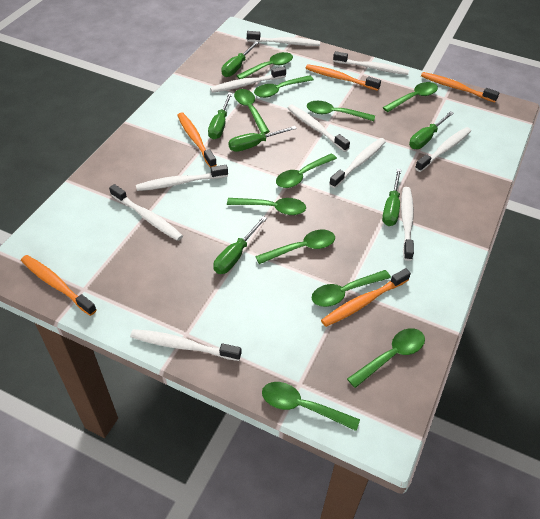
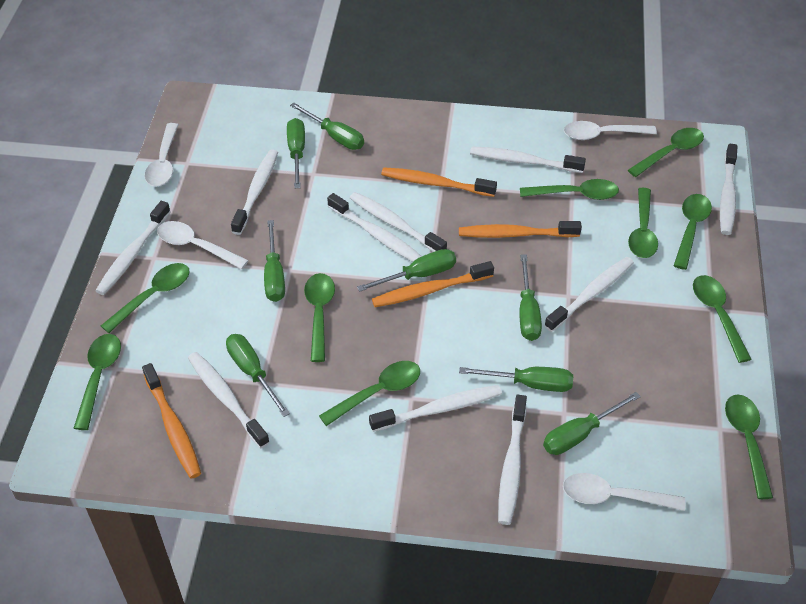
green screwdriver: 6 -> 8
green spoon: 11 -> 10
orange toothbrush: 5 -> 4
white spoon: 0 -> 4

